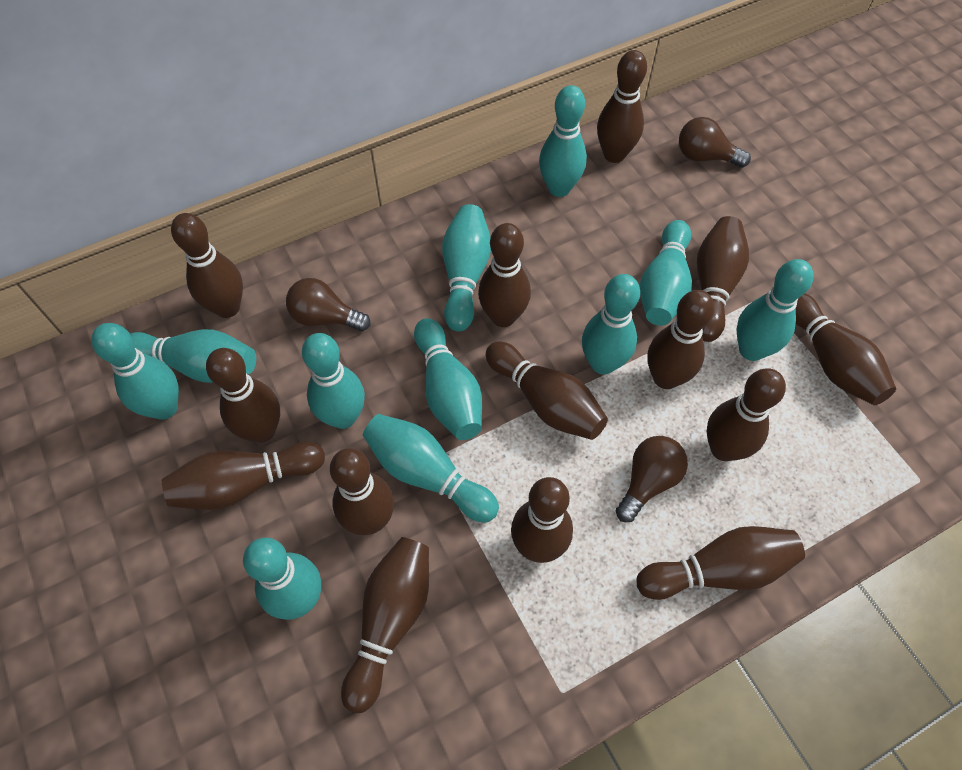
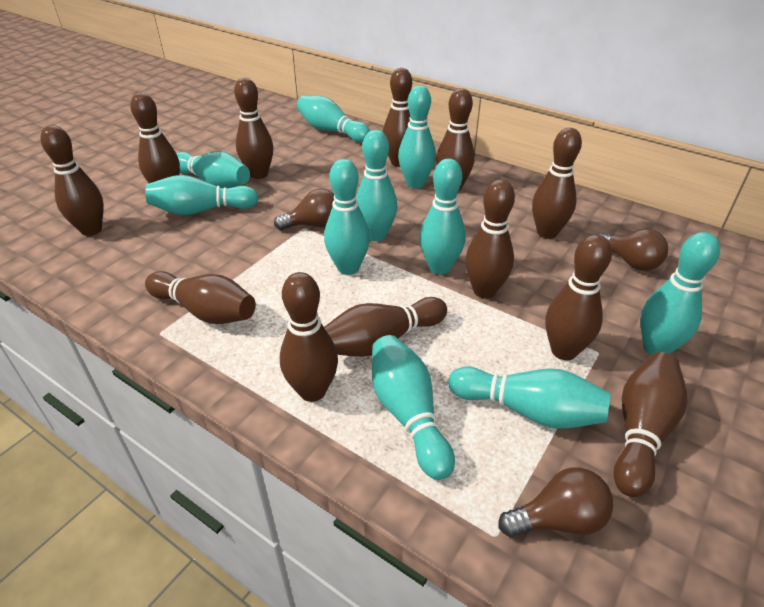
brown bowling pin: 14 -> 12
turquoise bowling pin: 11 -> 10

